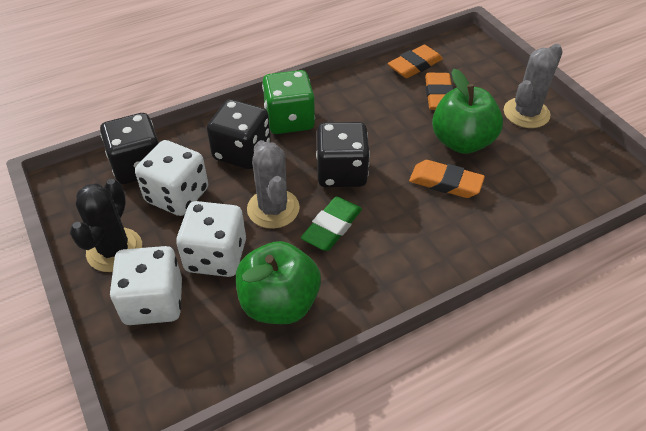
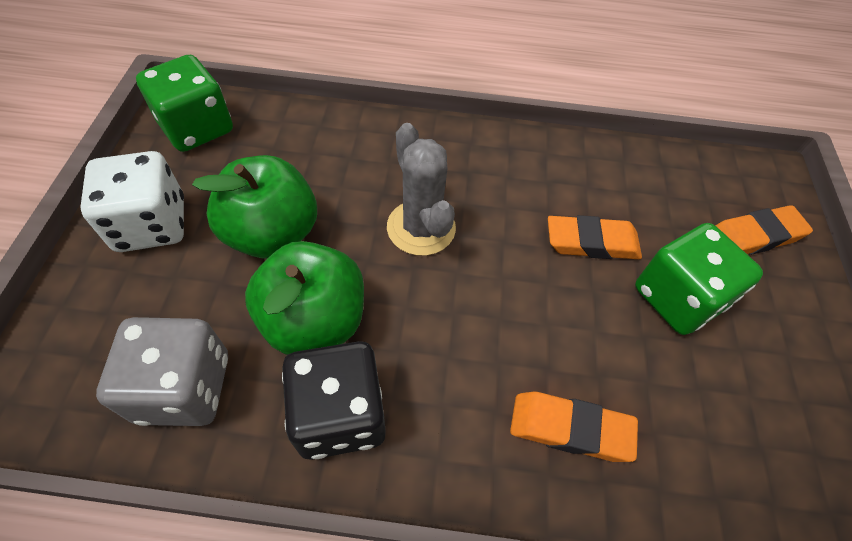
black cactus: 1 -> 0
black dice: 3 -> 1
green dice: 1 -> 2
green eraser: 1 -> 0
grey cactus: 2 -> 1
grey dice: 0 -> 1
white dice: 3 -> 1

